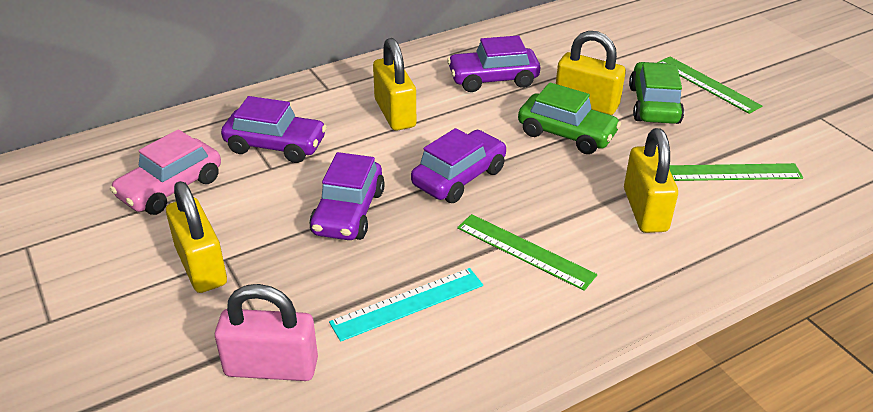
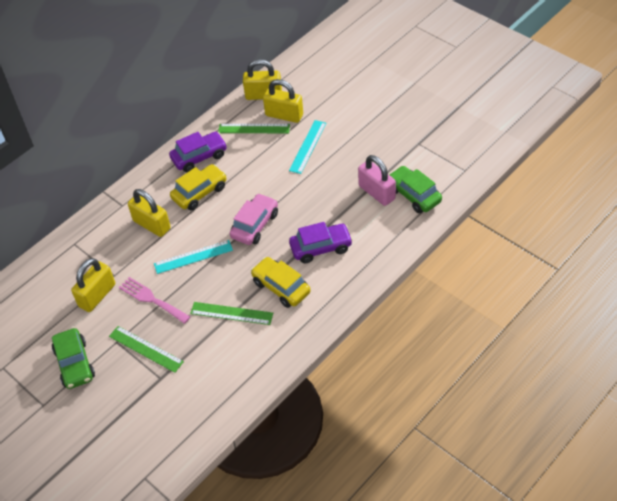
pink fork: 0 -> 1
purple car: 4 -> 2
turquoise ruler: 1 -> 2
yellow car: 0 -> 2

